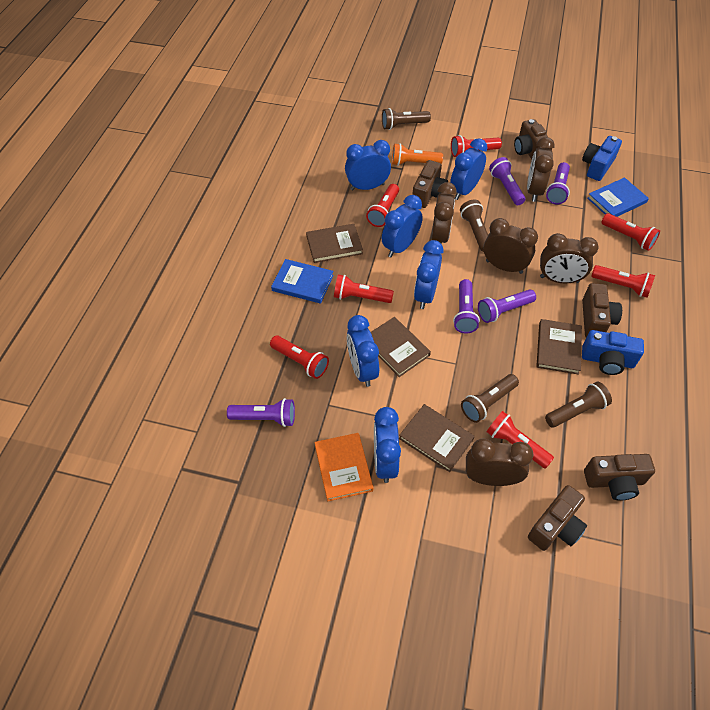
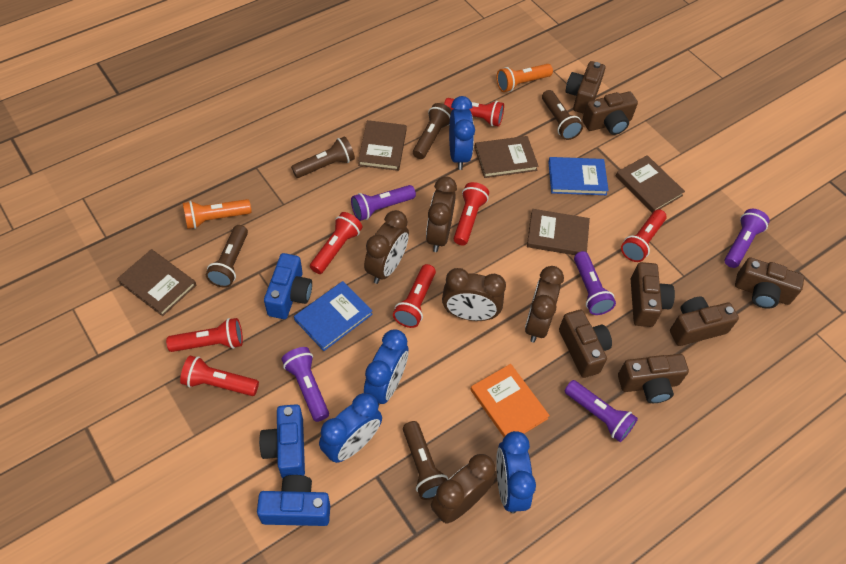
blue camera: 2 -> 3
blue clock: 6 -> 4
brown book: 4 -> 5
brown camera: 5 -> 7
brown flashlight: 4 -> 5
orange flashlight: 1 -> 2

